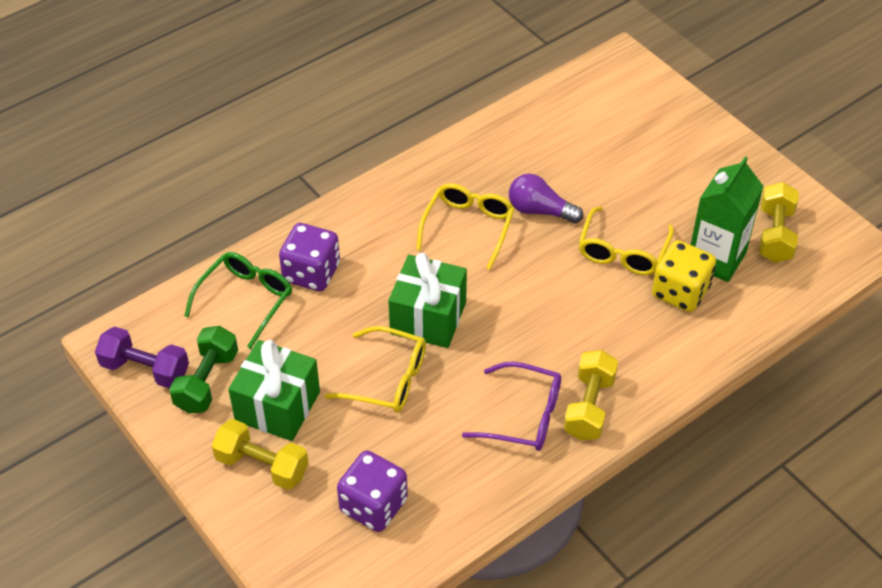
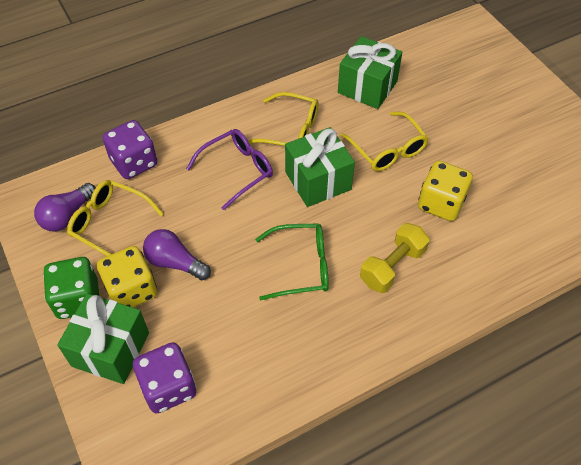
green carton: 1 -> 0
green dice: 0 -> 1
green dumbbell: 1 -> 0
green gift: 2 -> 3
purple dumbbell: 1 -> 0
purple light bulb: 1 -> 2
yellow dice: 1 -> 2
yellow dumbbell: 3 -> 1

